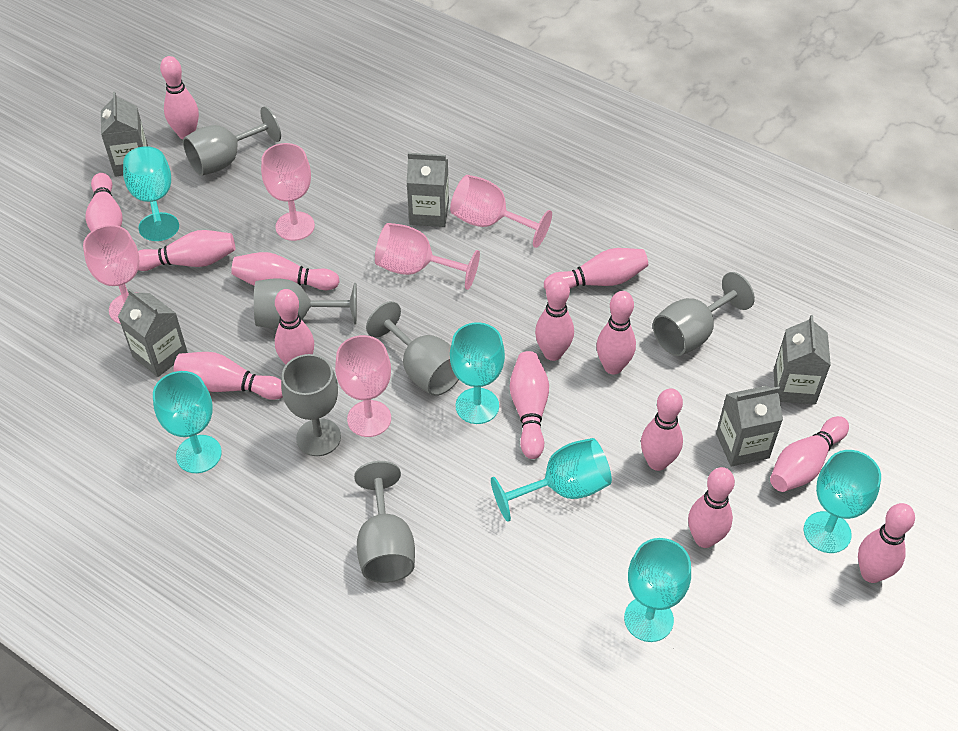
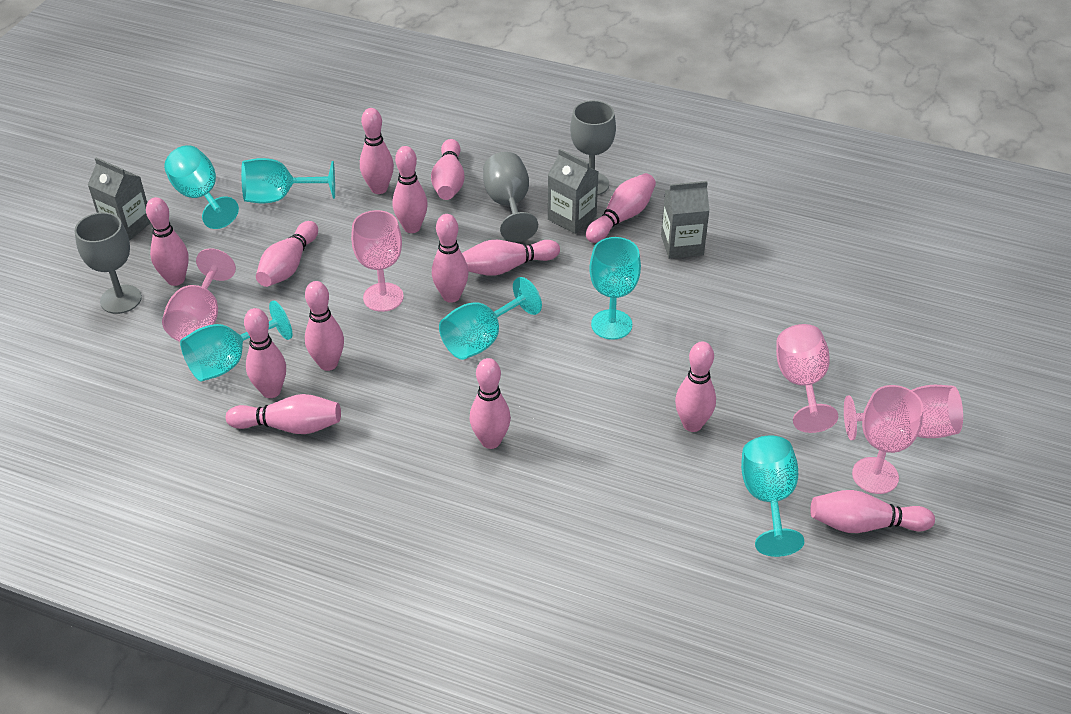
grey carton: 5 -> 3
grey goblet: 6 -> 3

